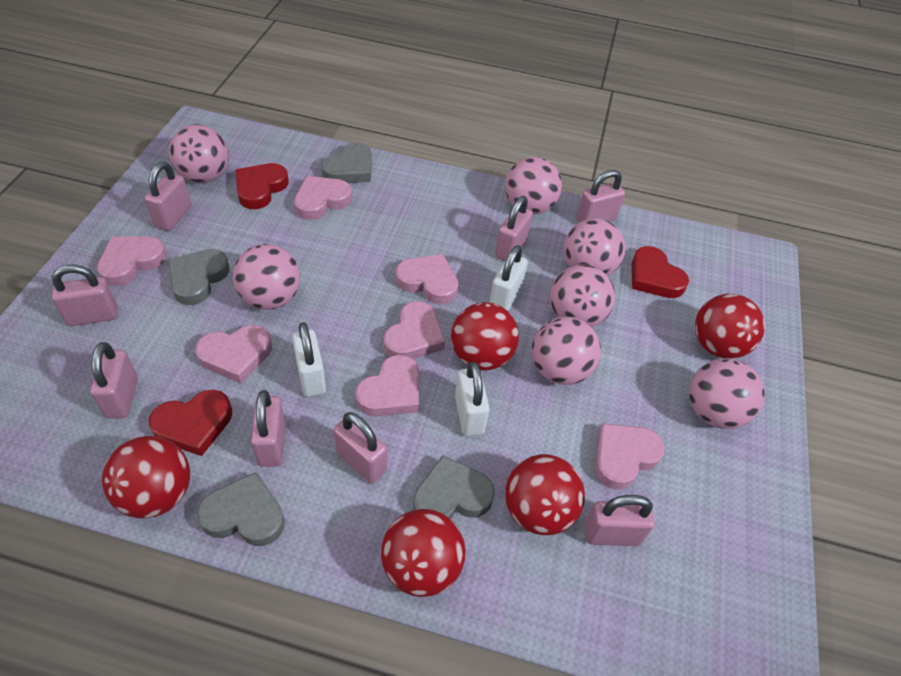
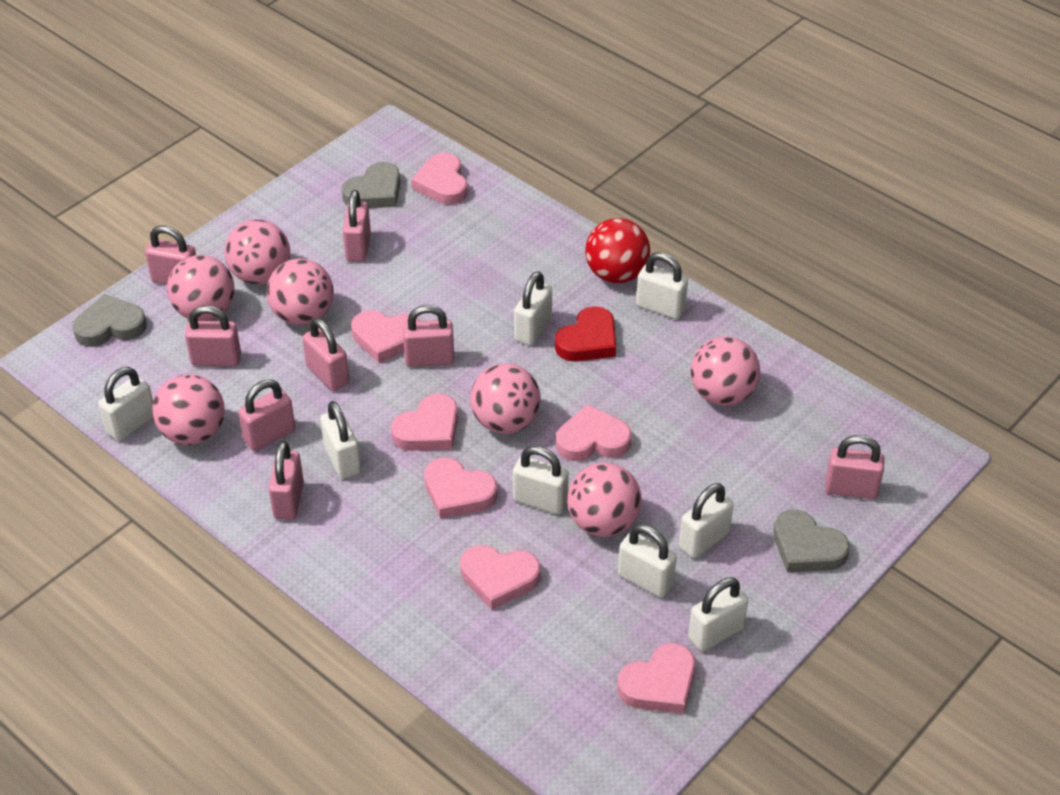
grey heart: 4 -> 3
red ball: 5 -> 1
red heart: 3 -> 1
white padlock: 3 -> 8

